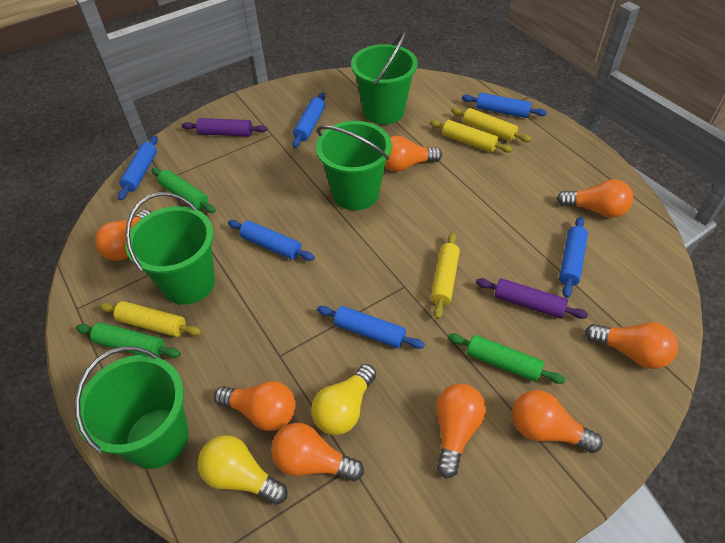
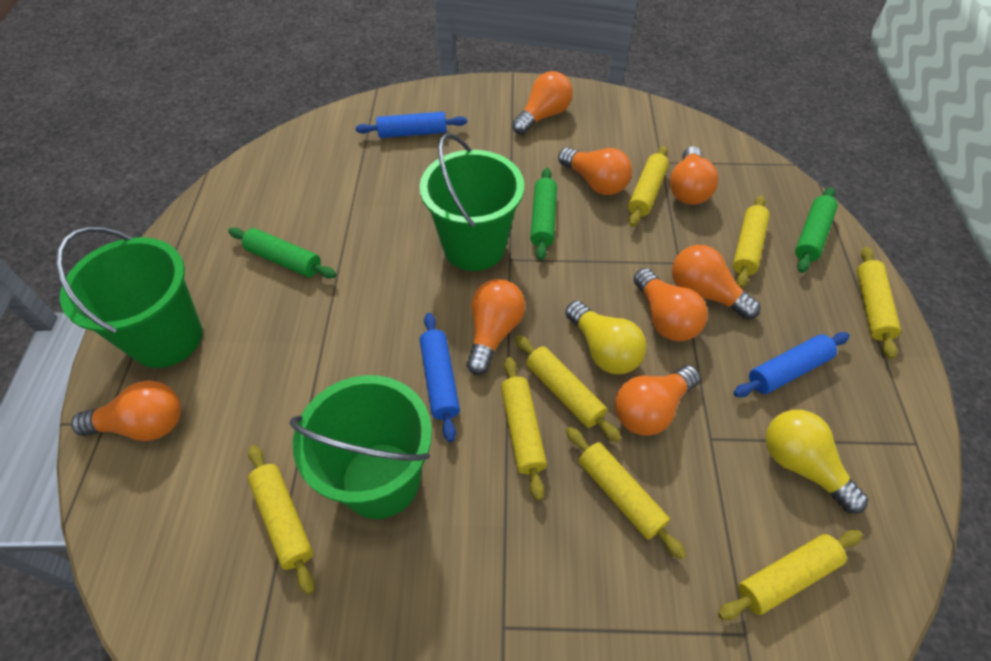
blue rolling pin: 6 -> 3
green bucket: 4 -> 3
purple rolling pin: 2 -> 0
yellow rolling pin: 4 -> 8

